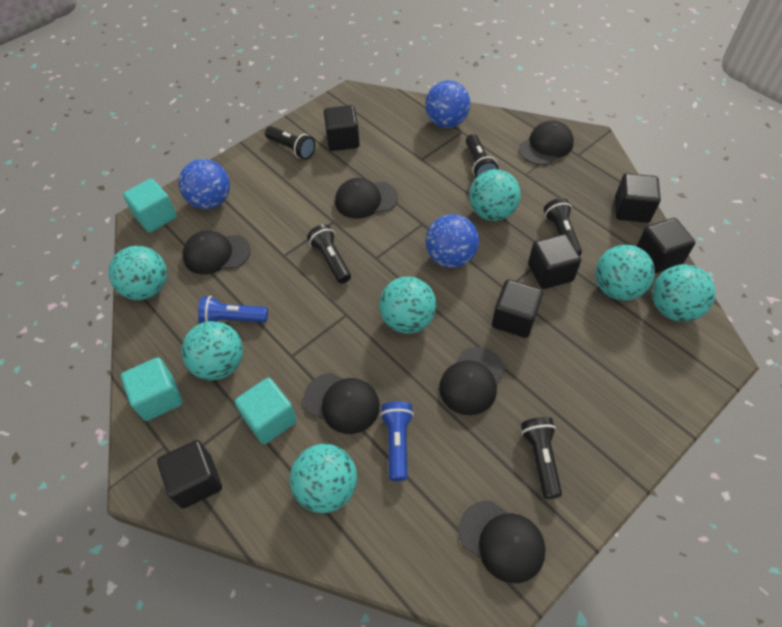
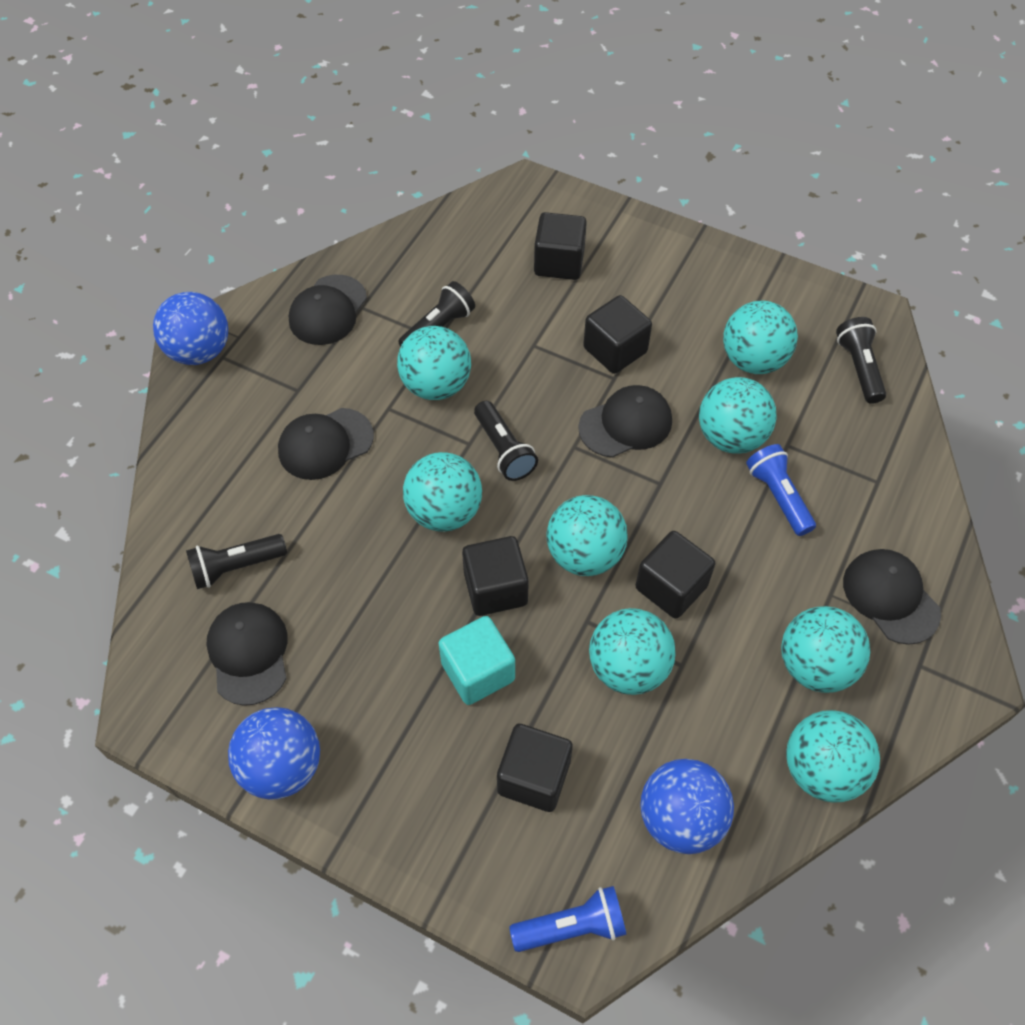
black cap: 6 -> 5
black cube: 6 -> 5
black flashlight: 5 -> 4
turquoise ball: 7 -> 8
turquoise cube: 3 -> 1

